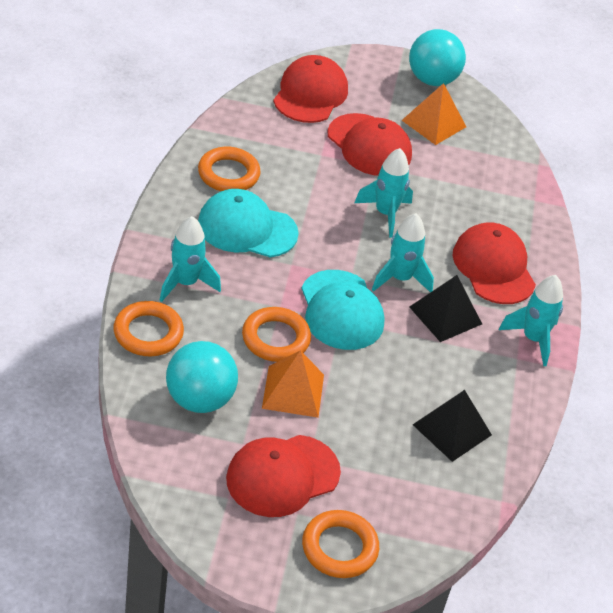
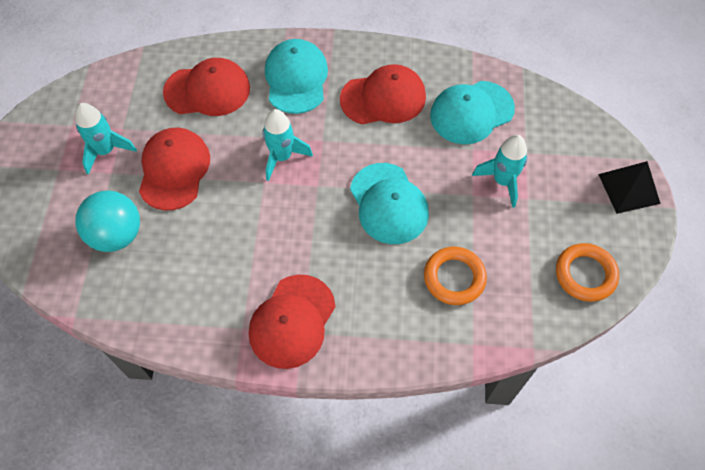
black pyramid: 2 -> 1
orange pyramid: 2 -> 0
orange ring: 4 -> 2
turquoise ball: 2 -> 1
turquoise cap: 2 -> 3
turquoise rocket: 4 -> 3

